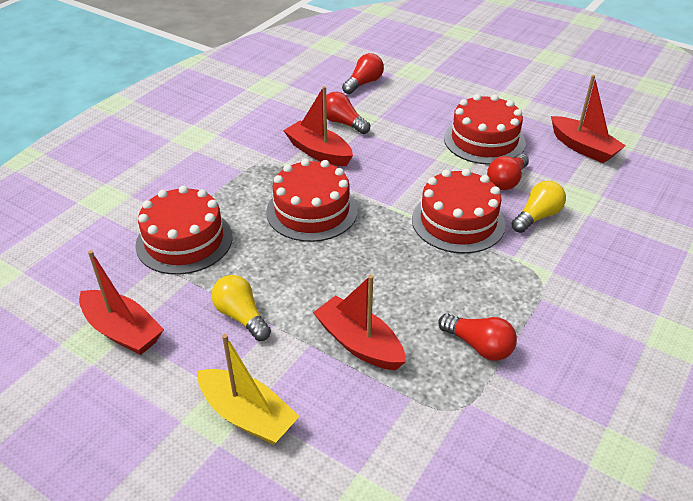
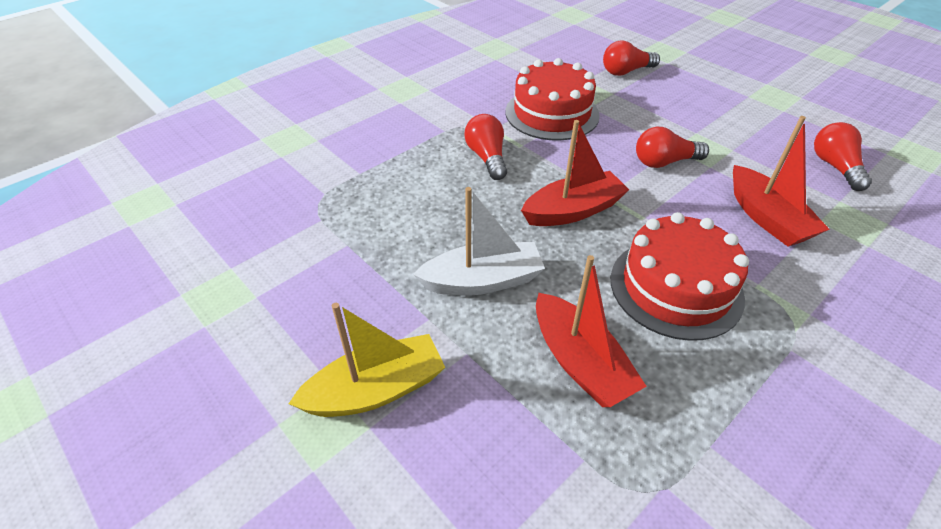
red boat: 4 -> 3
red cake: 4 -> 2
white boat: 0 -> 1
yellow light bulb: 2 -> 0

